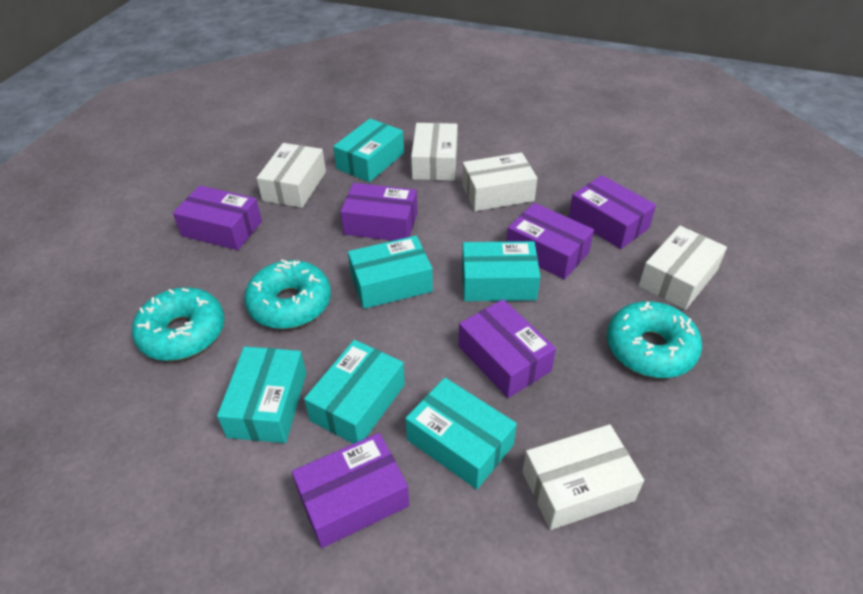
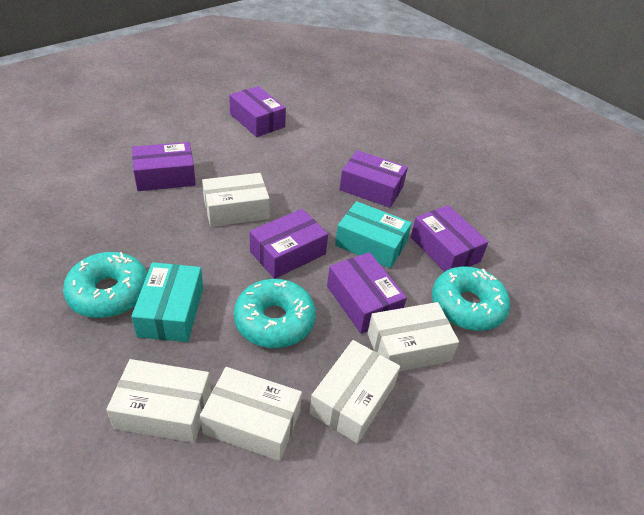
turquoise box: 6 -> 2

